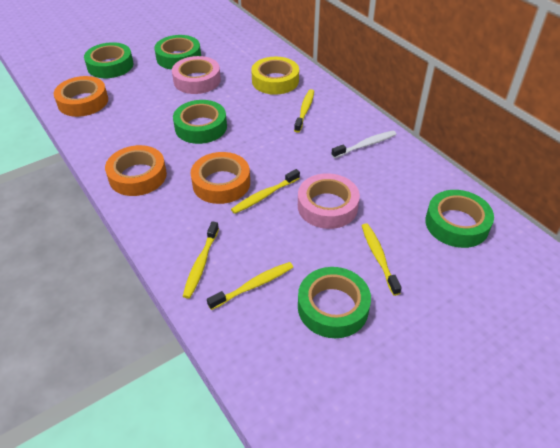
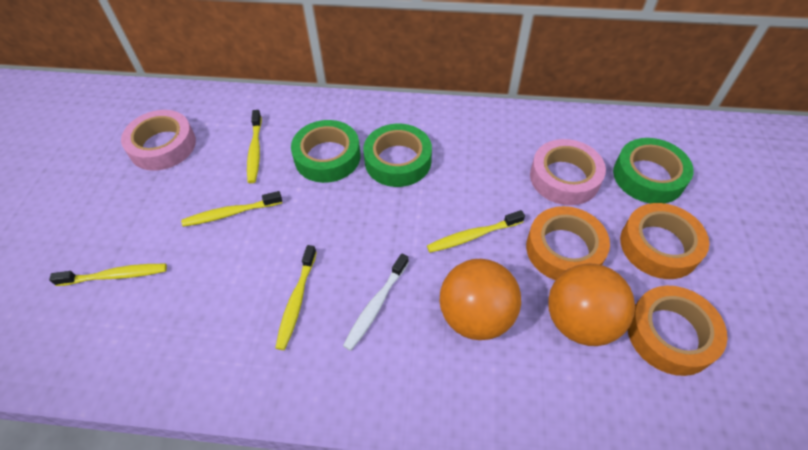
green tape: 5 -> 3
orange ball: 0 -> 2
yellow tape: 1 -> 0

